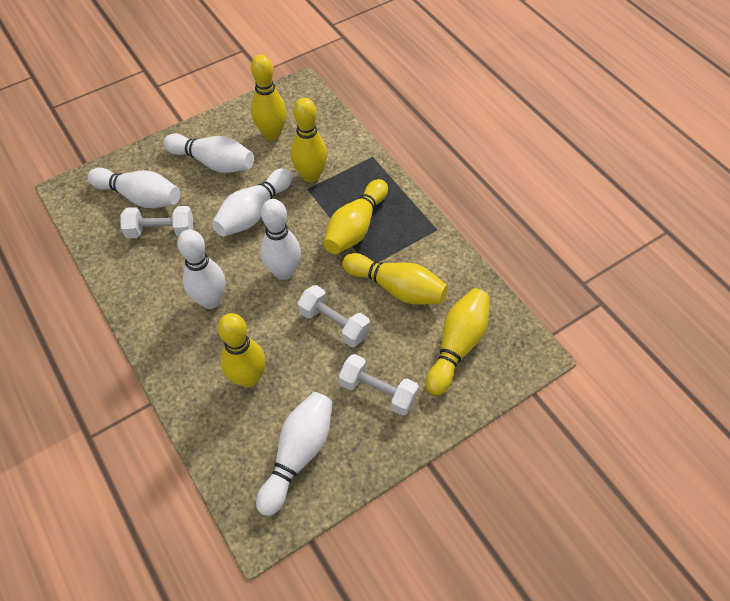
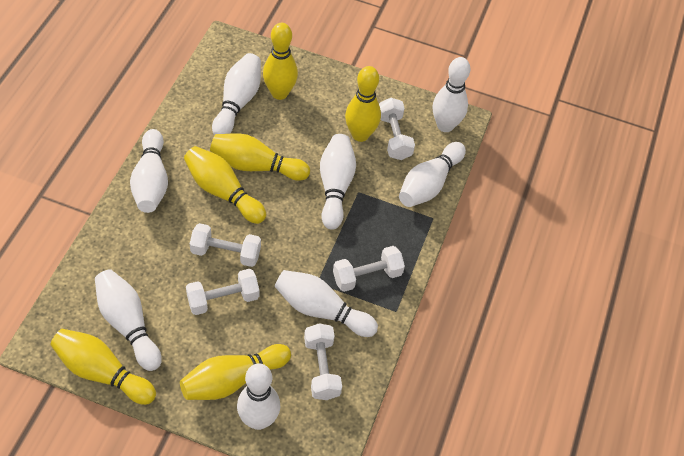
white bowling pin: 6 -> 8
white dumbbell: 3 -> 5

